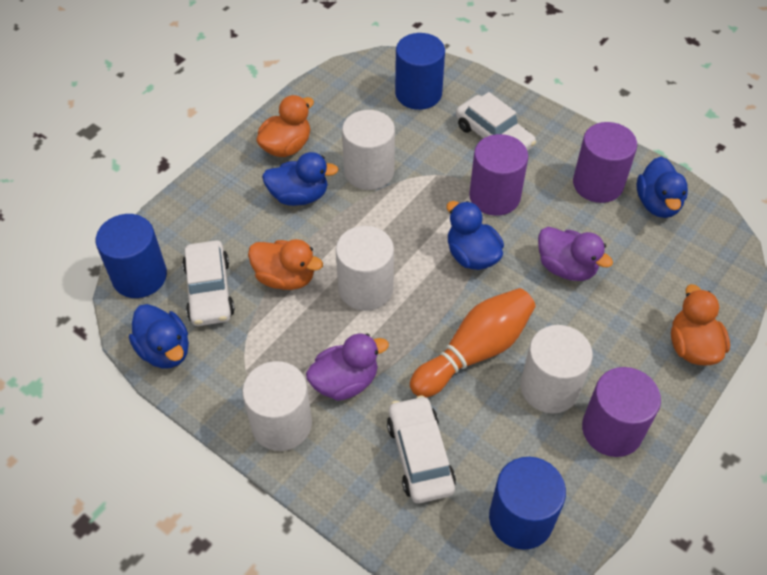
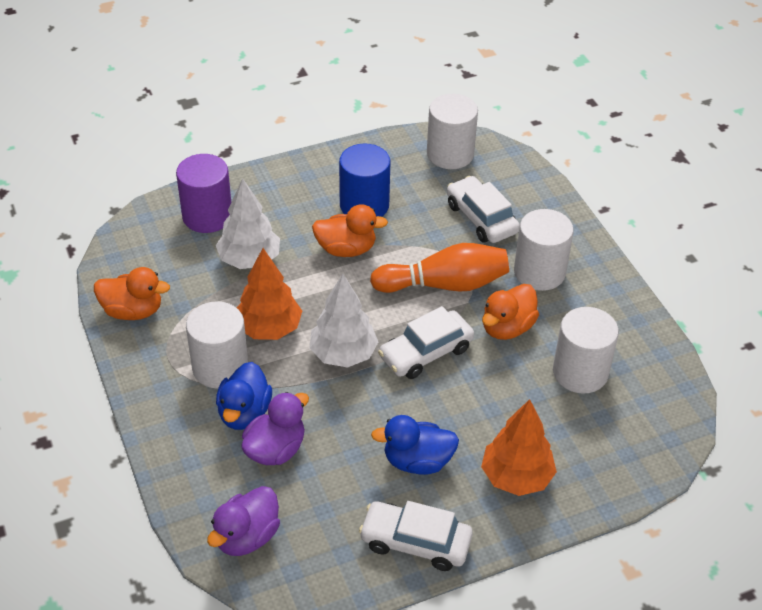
blue cylinder: 3 -> 1
blue duck: 4 -> 2
orange tree: 0 -> 2
purple cylinder: 3 -> 1
white tree: 0 -> 2

